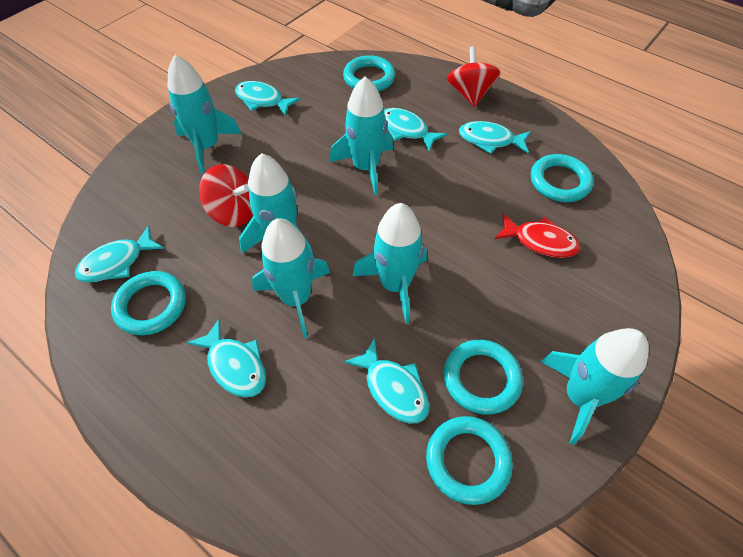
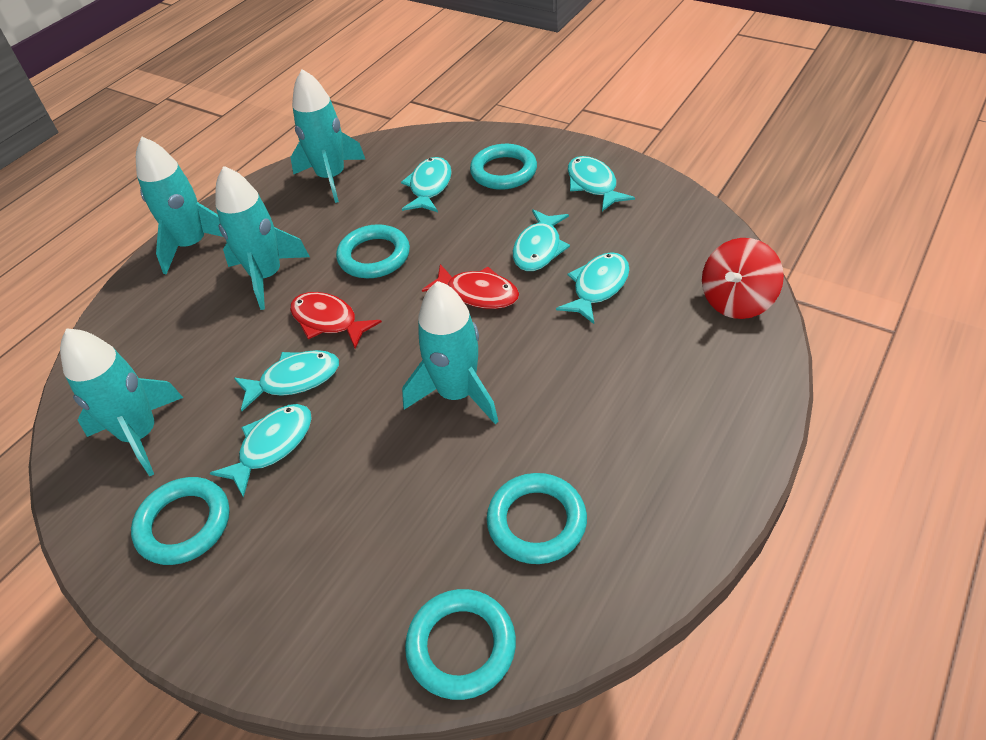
red fish: 1 -> 2
red spinning top: 2 -> 1
turquoise rocket: 6 -> 5

